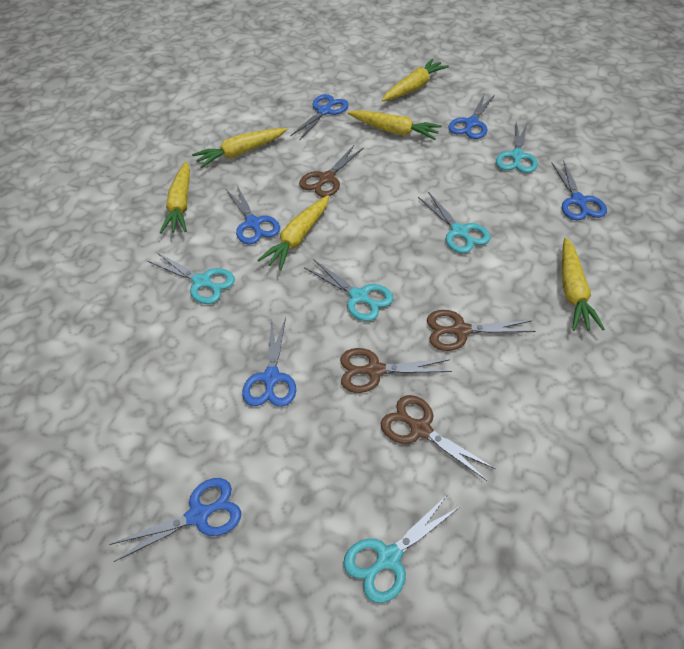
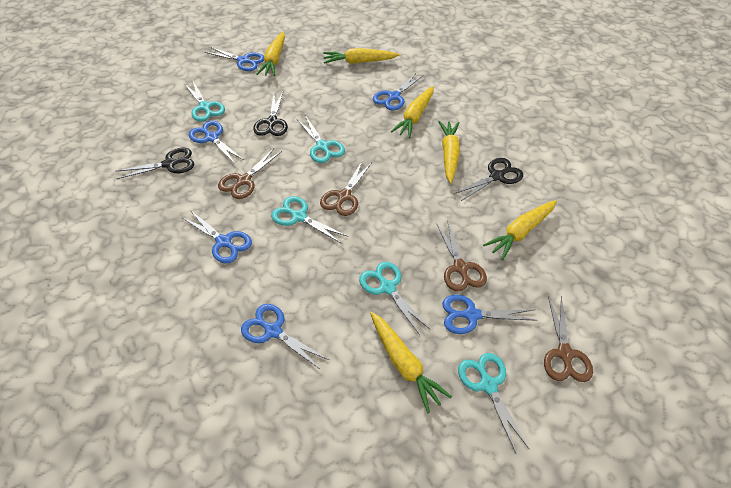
black scissors: 0 -> 3

